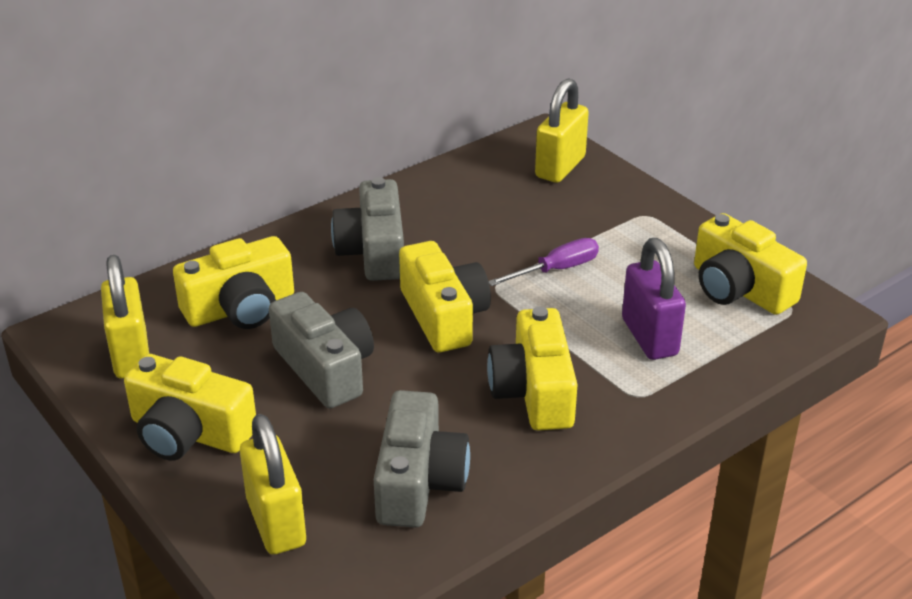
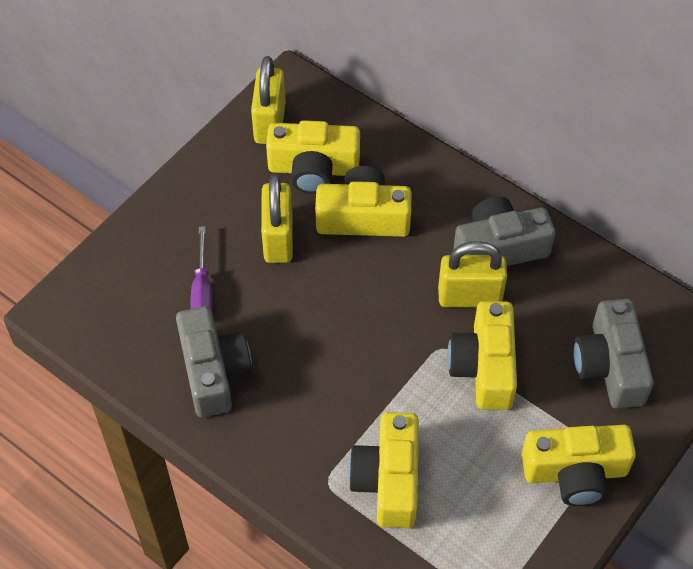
purple padlock: 1 -> 0

